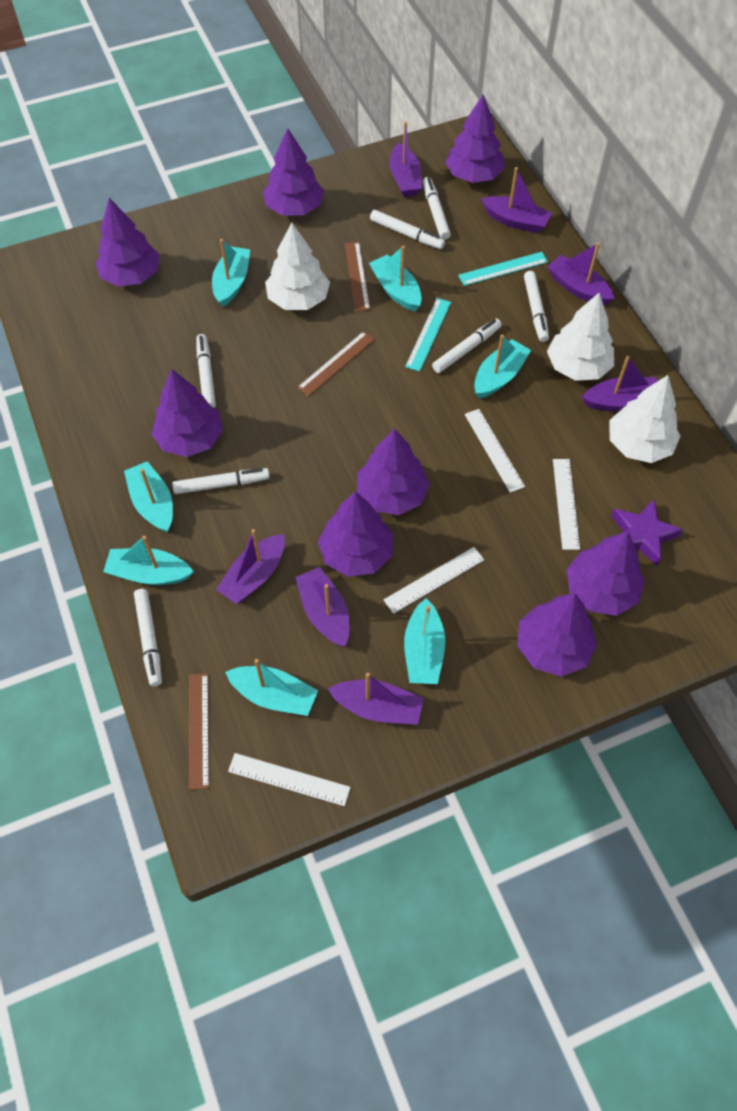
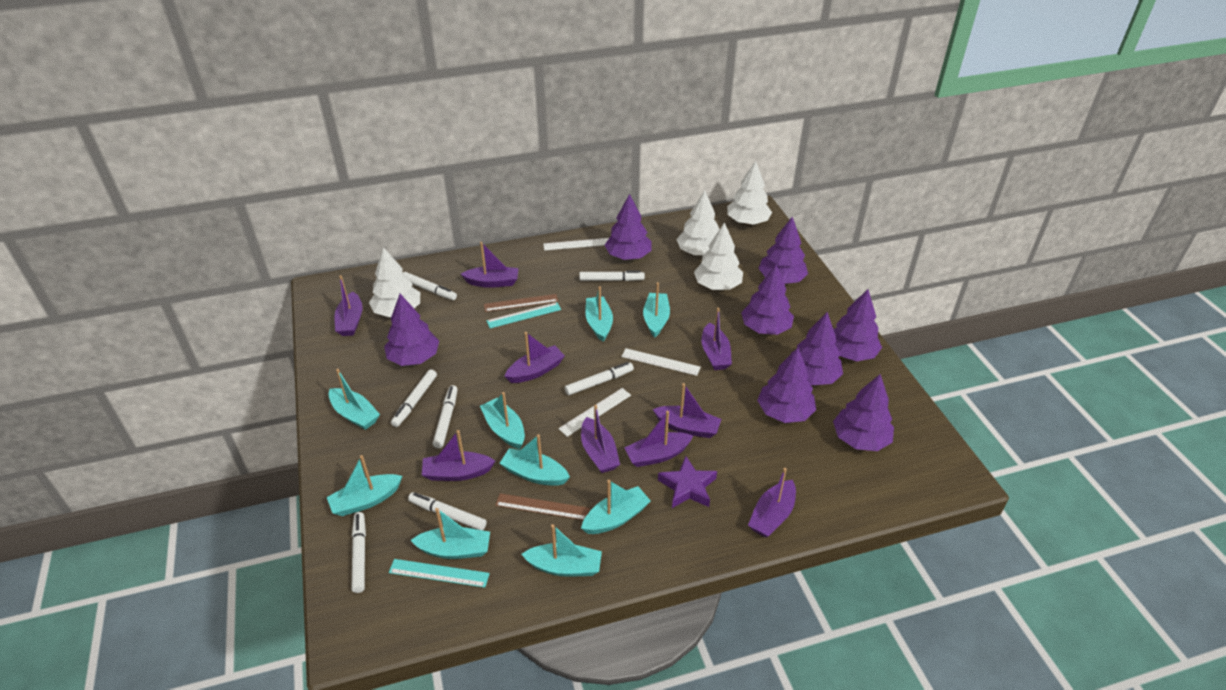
brown ruler: 3 -> 2
purple boat: 7 -> 9
turquoise boat: 7 -> 9
white ruler: 4 -> 3
white tree: 3 -> 4

